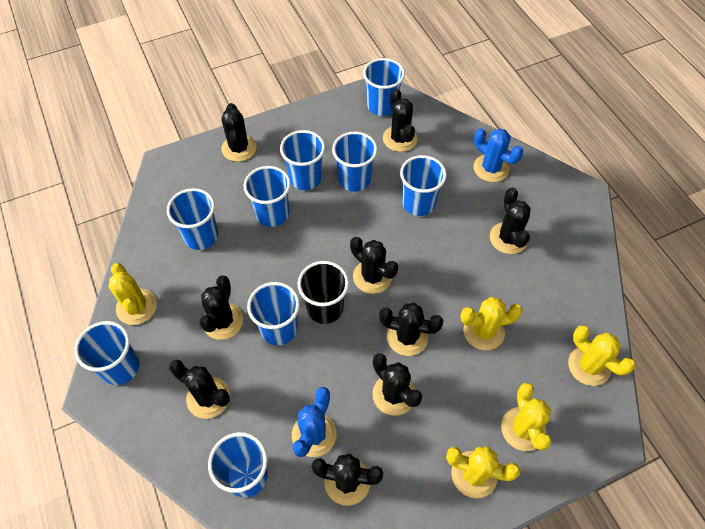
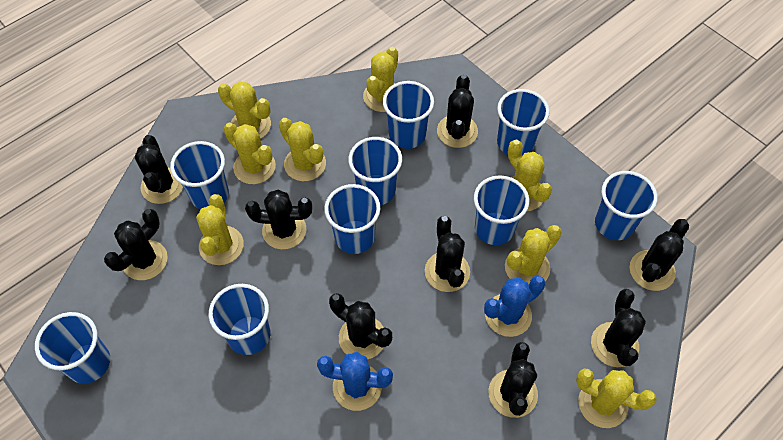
black cup: 1 -> 0
yellow cactus: 5 -> 8

